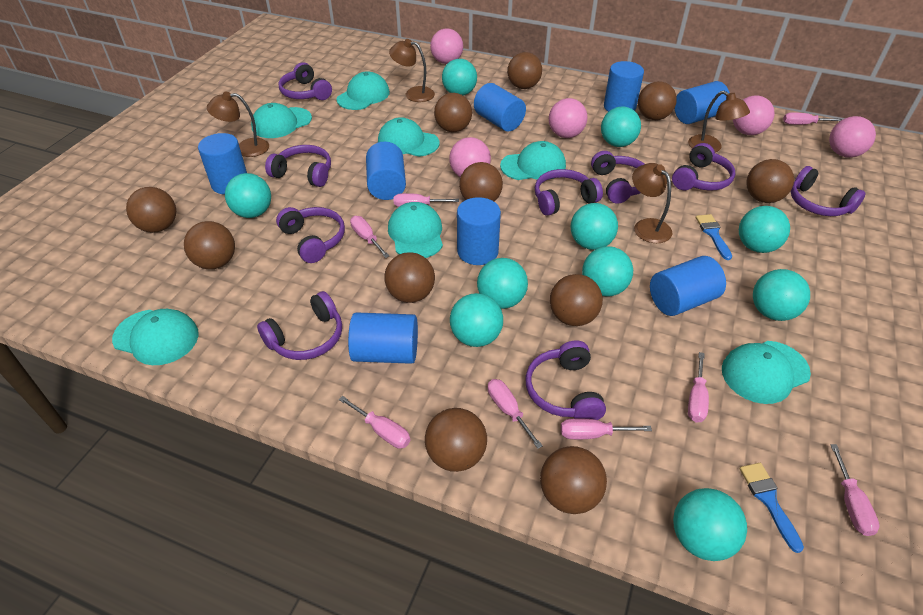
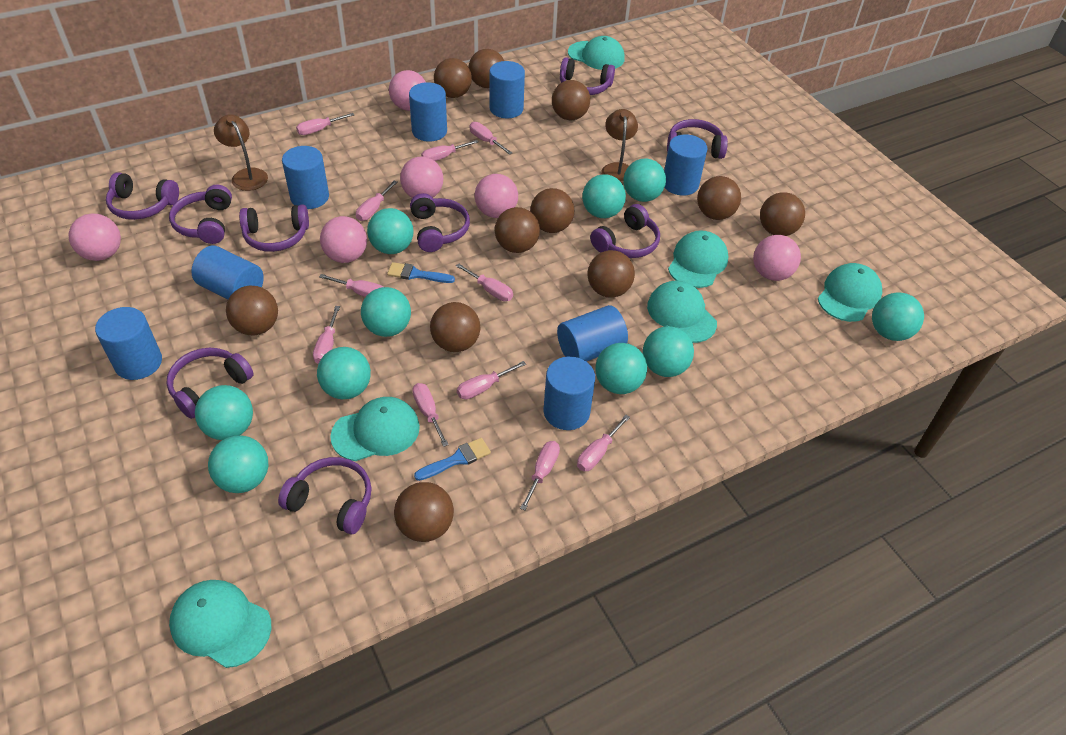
brown lamp: 4 -> 2
pink ball: 5 -> 6
pink screwdriver: 8 -> 11
turquoise cap: 7 -> 6

